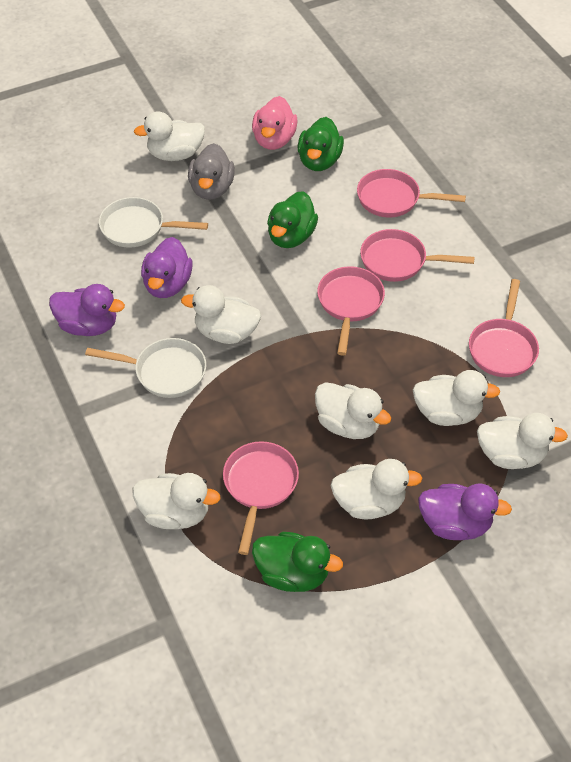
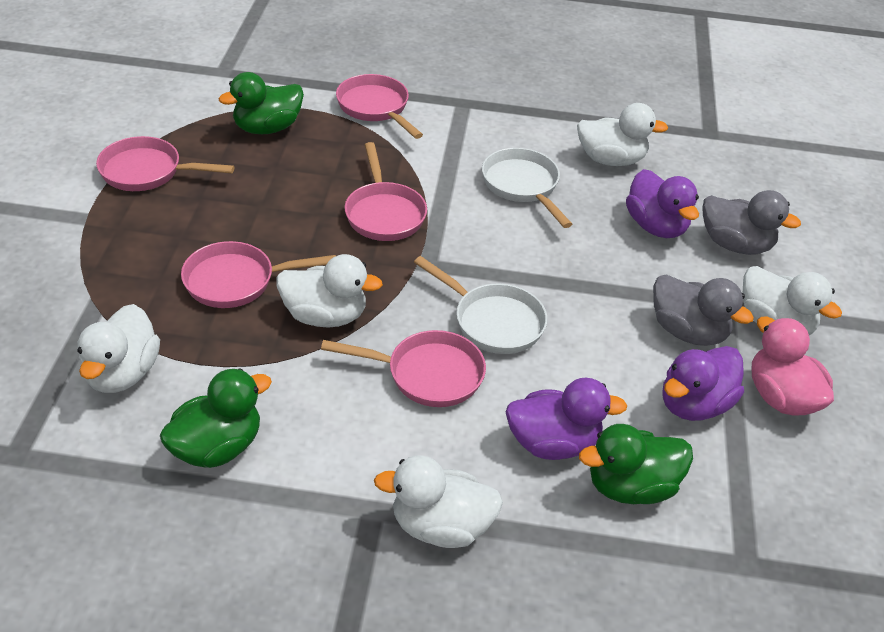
grey duck: 1 -> 2
white duck: 7 -> 5

